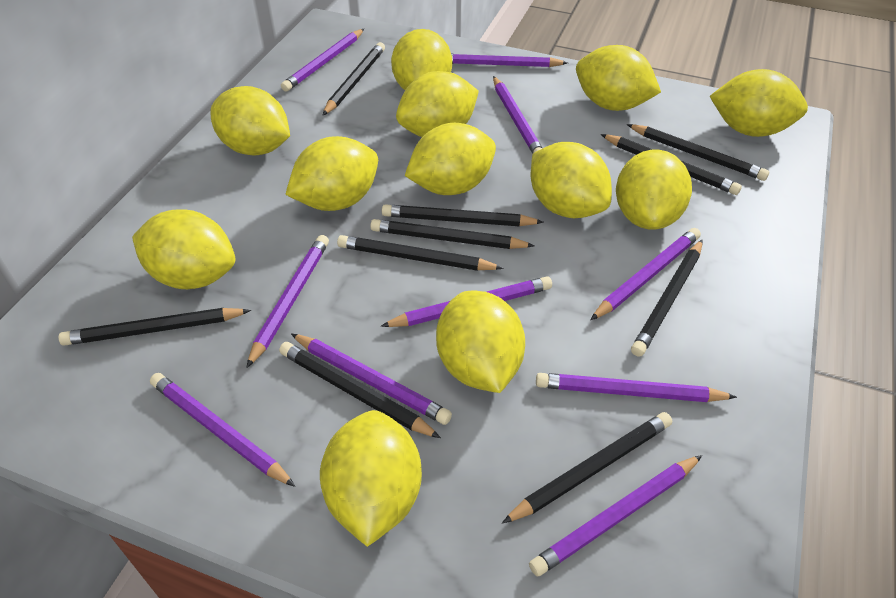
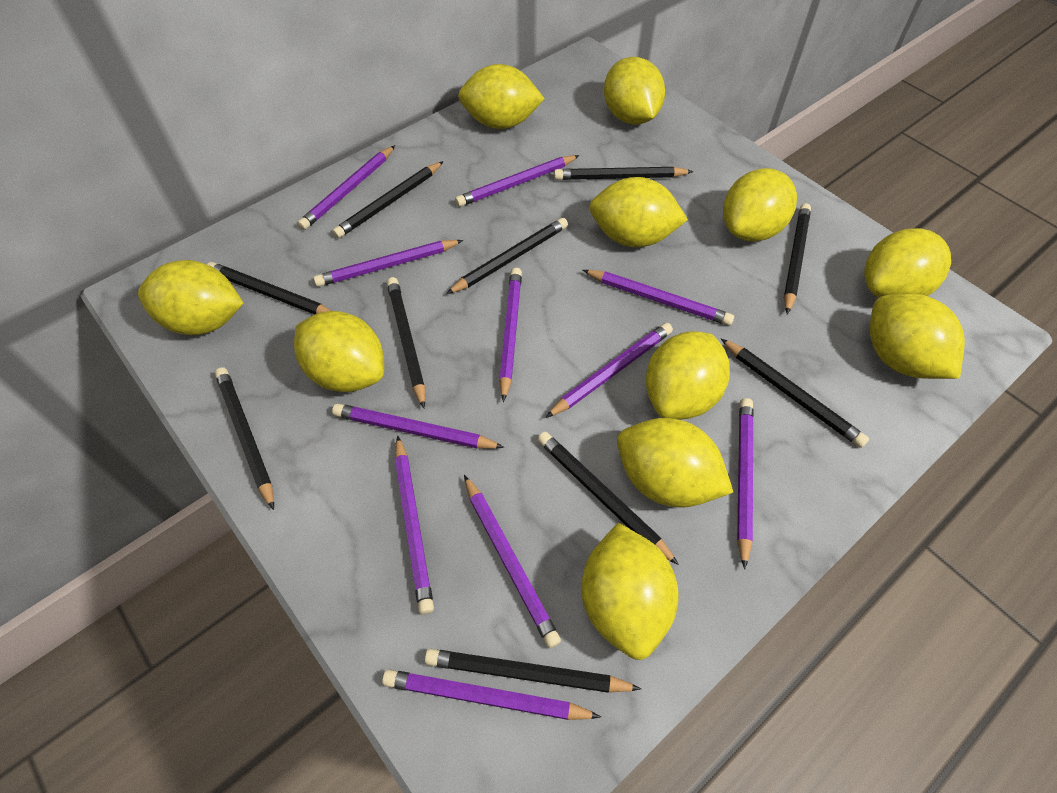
purple pencil: 10 -> 11
yellow lemon: 12 -> 11

